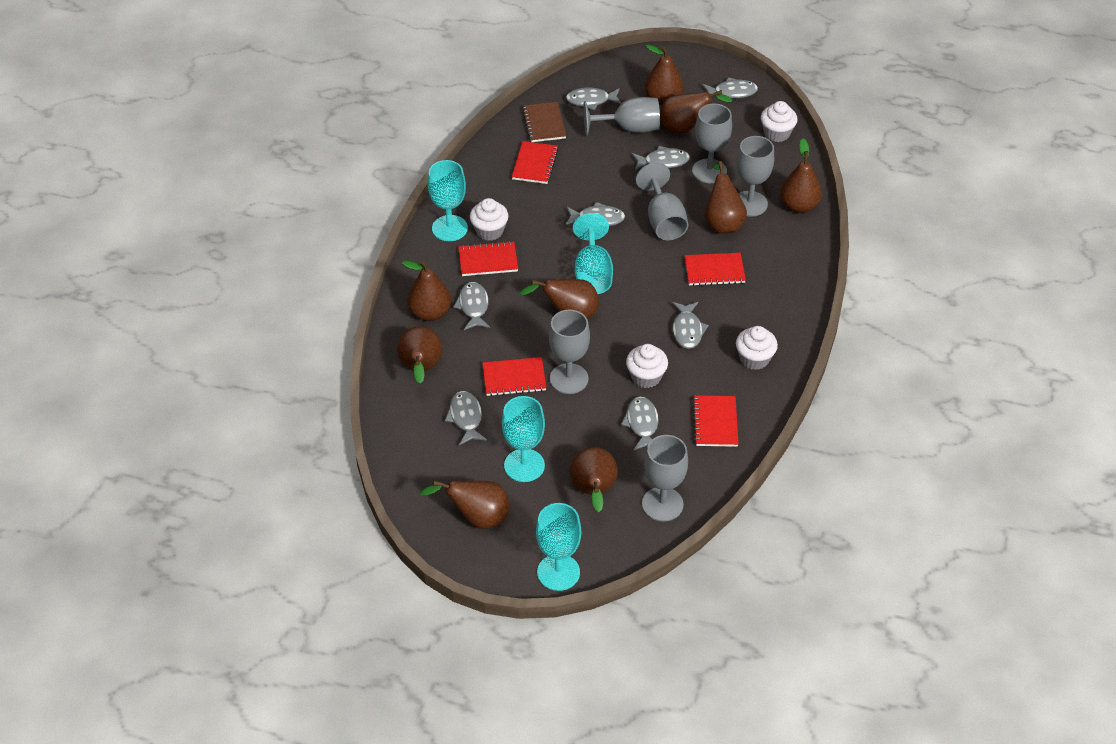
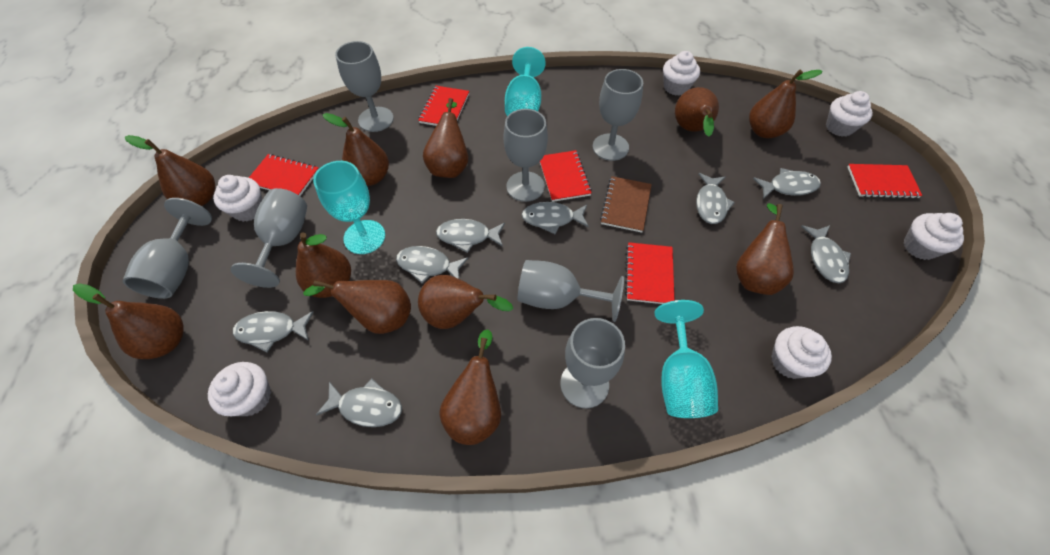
brown pear: 9 -> 11
grey goblet: 6 -> 7
turquoise goblet: 4 -> 3
white cupcake: 4 -> 6

